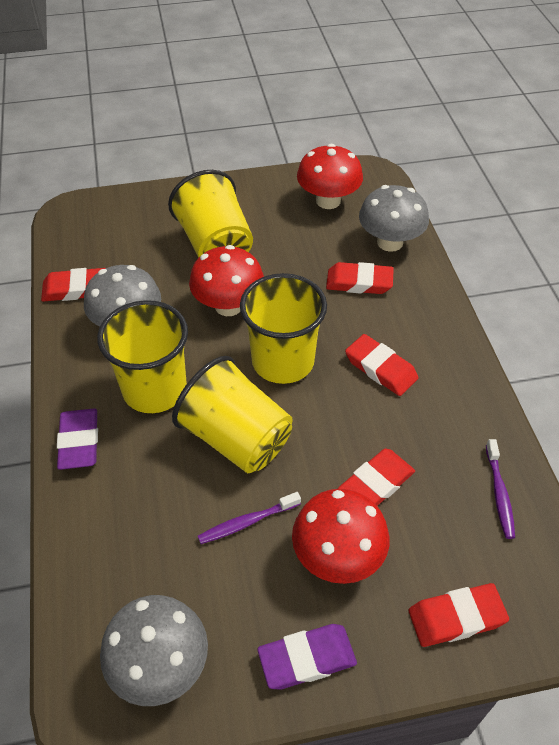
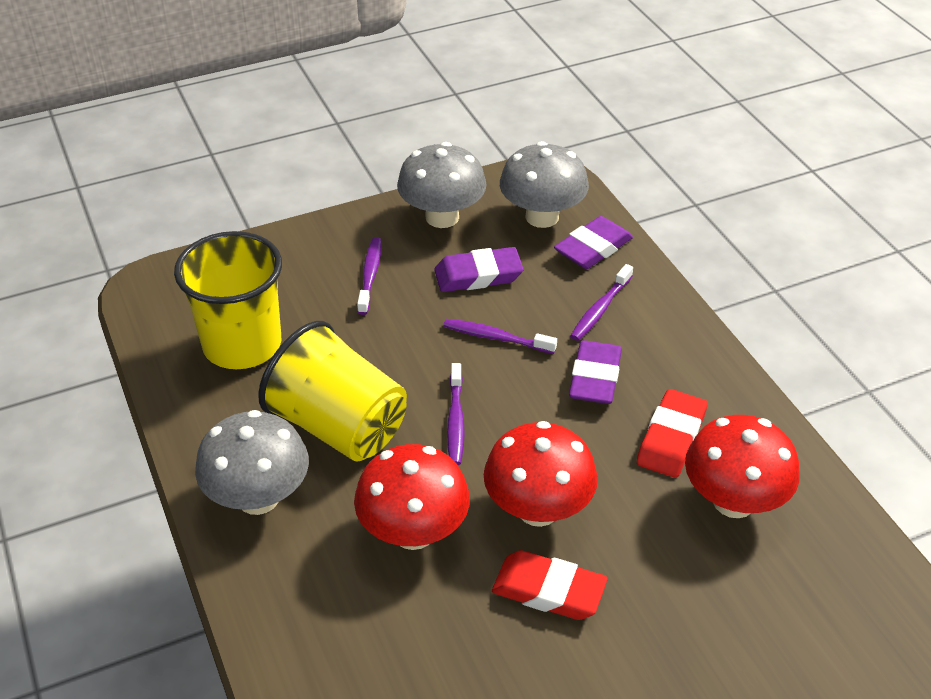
purple eraser: 2 -> 3
purple toothbrush: 2 -> 4
red eraser: 5 -> 2
yellow cup: 4 -> 2

